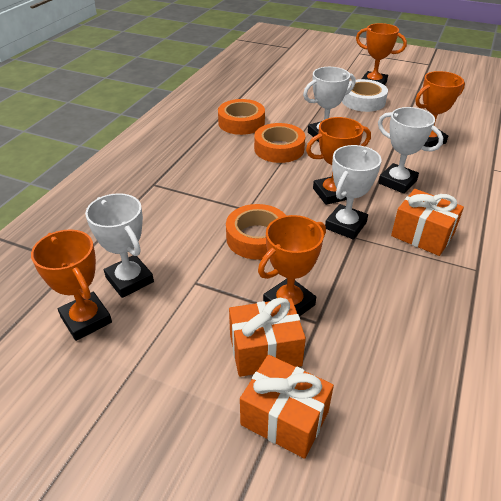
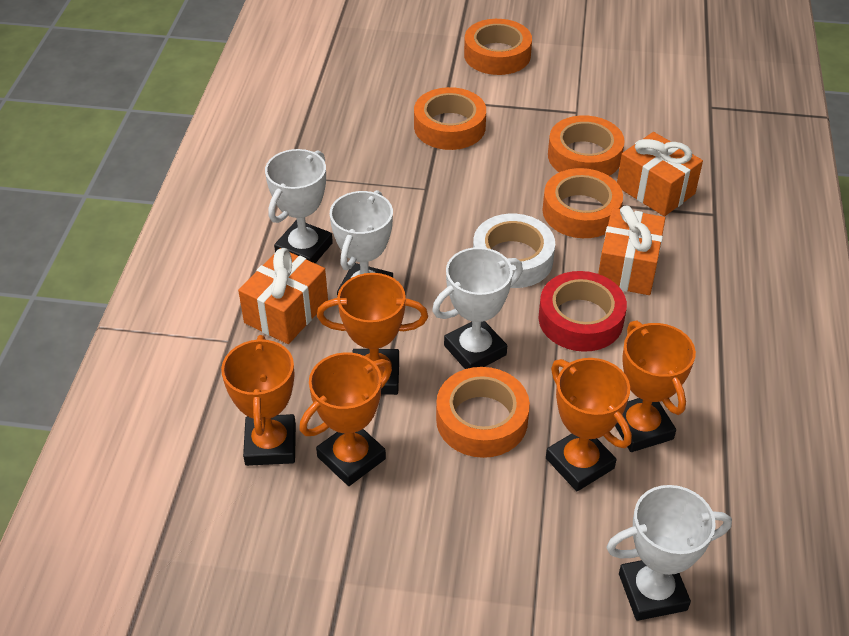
orange tape: 3 -> 5
red tape: 0 -> 1

